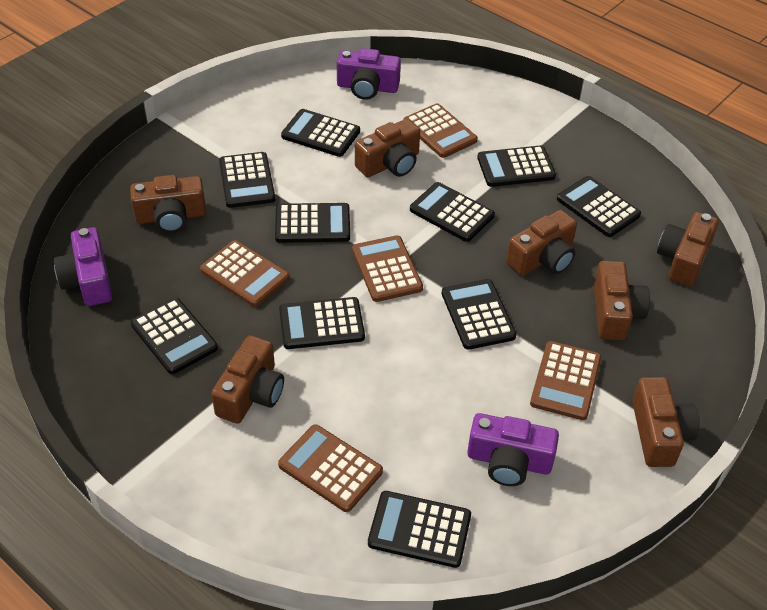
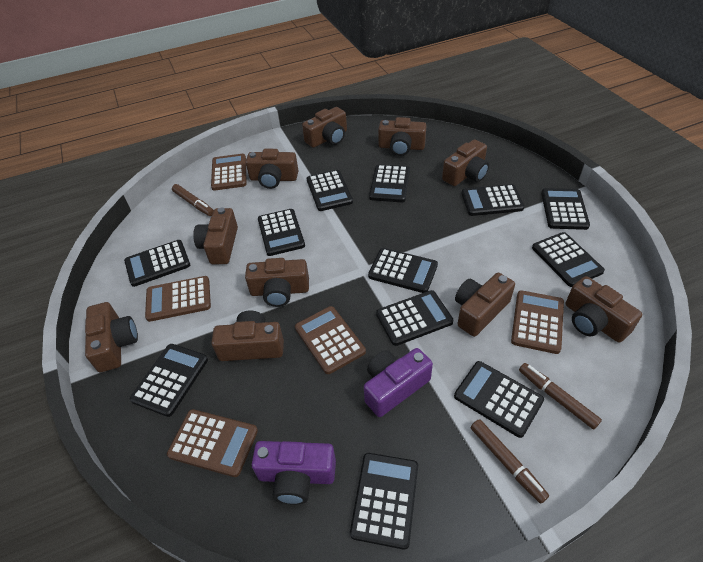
black calculator: 10 -> 12
brown camera: 7 -> 10
brown marker: 0 -> 3
purple camera: 3 -> 2

